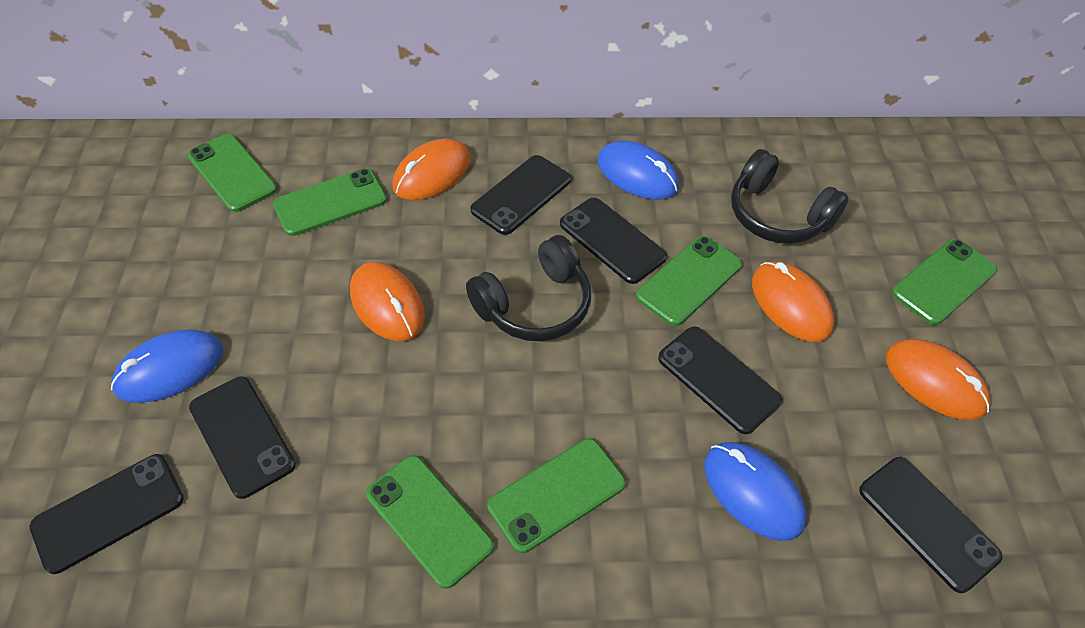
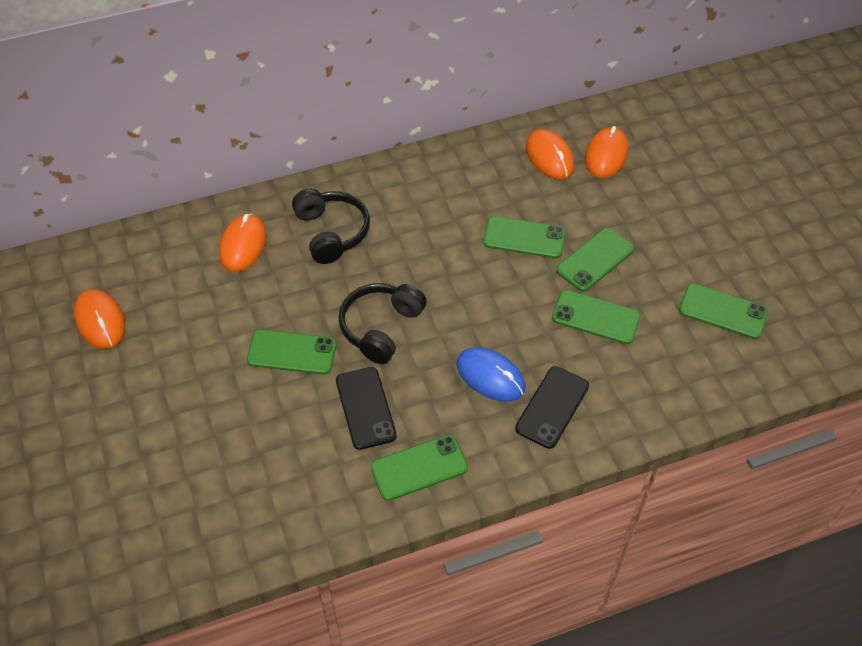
black phone: 6 -> 2
blue mouse: 3 -> 1

